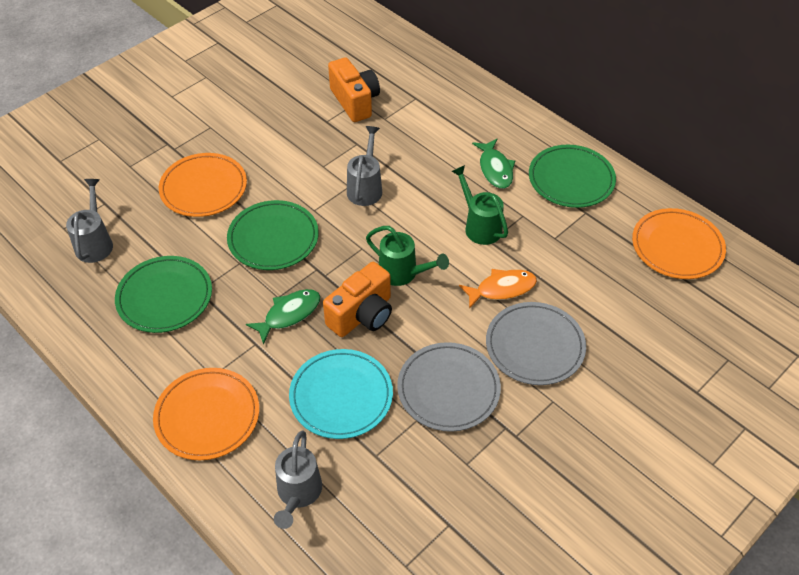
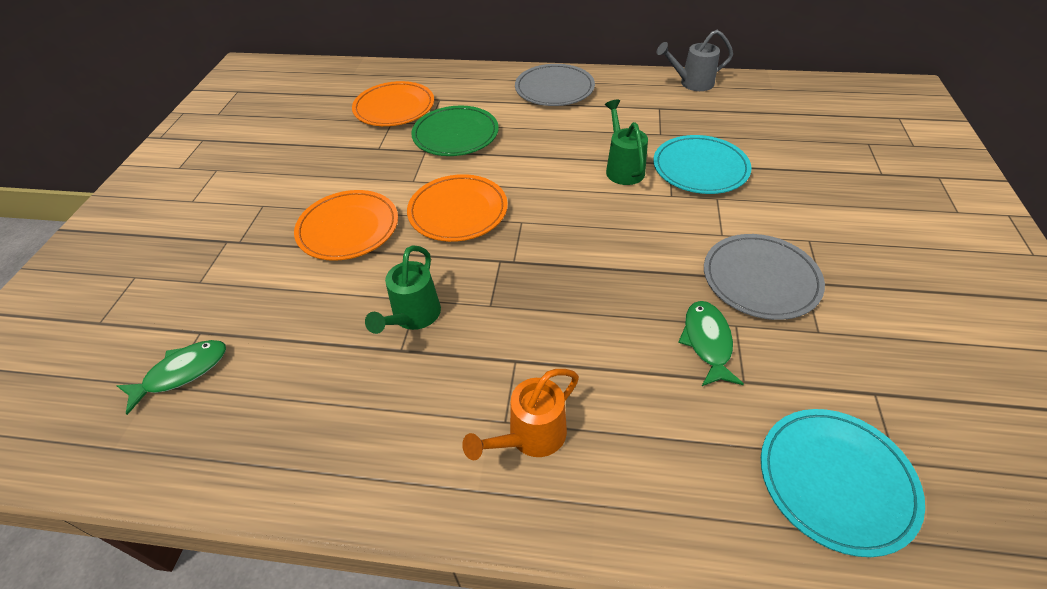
green plate: 3 -> 1
grey watering can: 3 -> 1
orange camera: 2 -> 0
orange fish: 1 -> 0
orange watering can: 0 -> 1
turquoise plate: 1 -> 2

